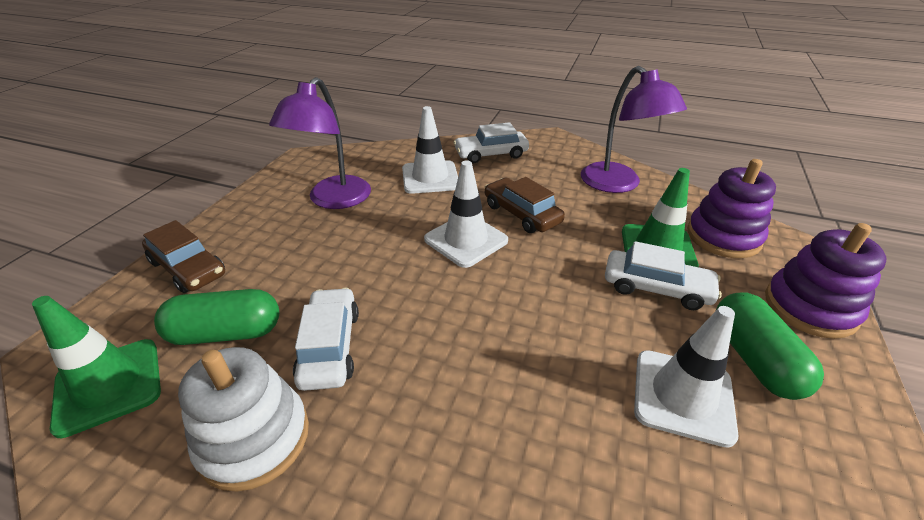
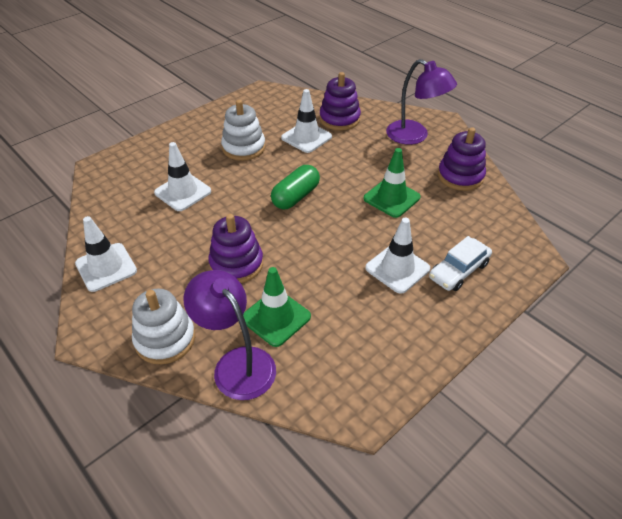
brown car: 2 -> 0
green capsule: 2 -> 1
purple stacking toy: 2 -> 3
white car: 3 -> 1
white stacking toy: 1 -> 2
white traffic cone: 3 -> 4

